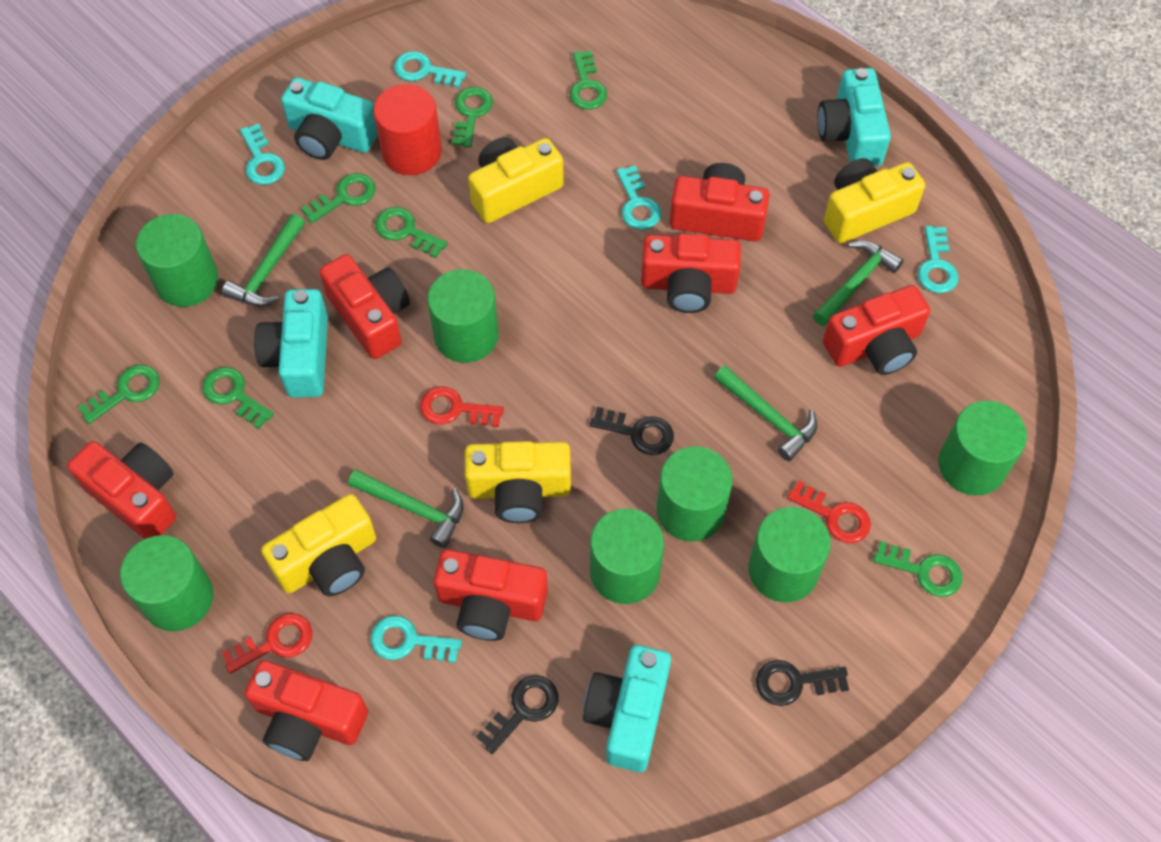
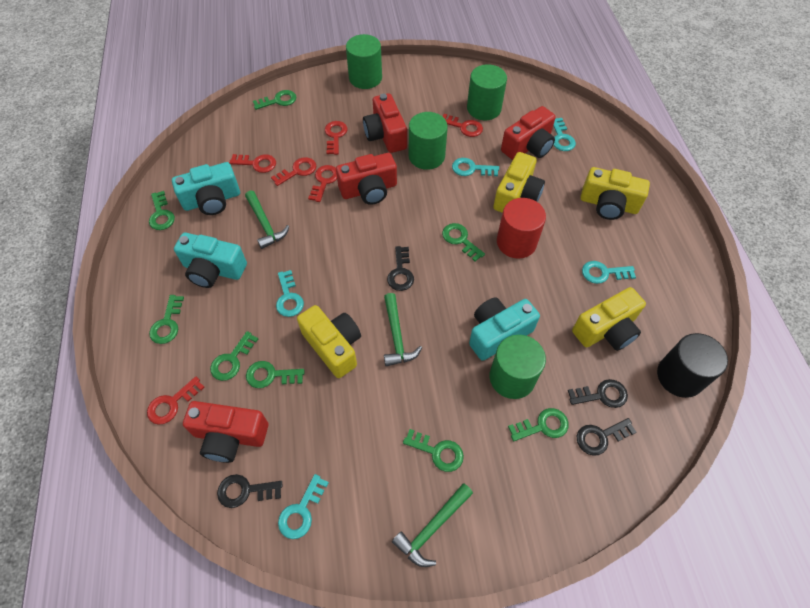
black cylinder: 0 -> 1
black key: 3 -> 4
green cylinder: 7 -> 4
green hammer: 4 -> 3
green key: 7 -> 8
red camera: 7 -> 4
red key: 3 -> 6
turquoise camera: 4 -> 3

